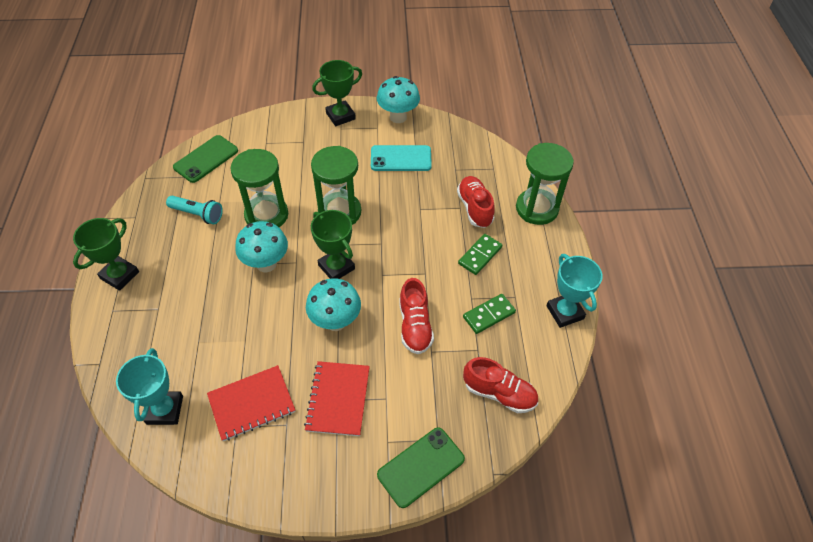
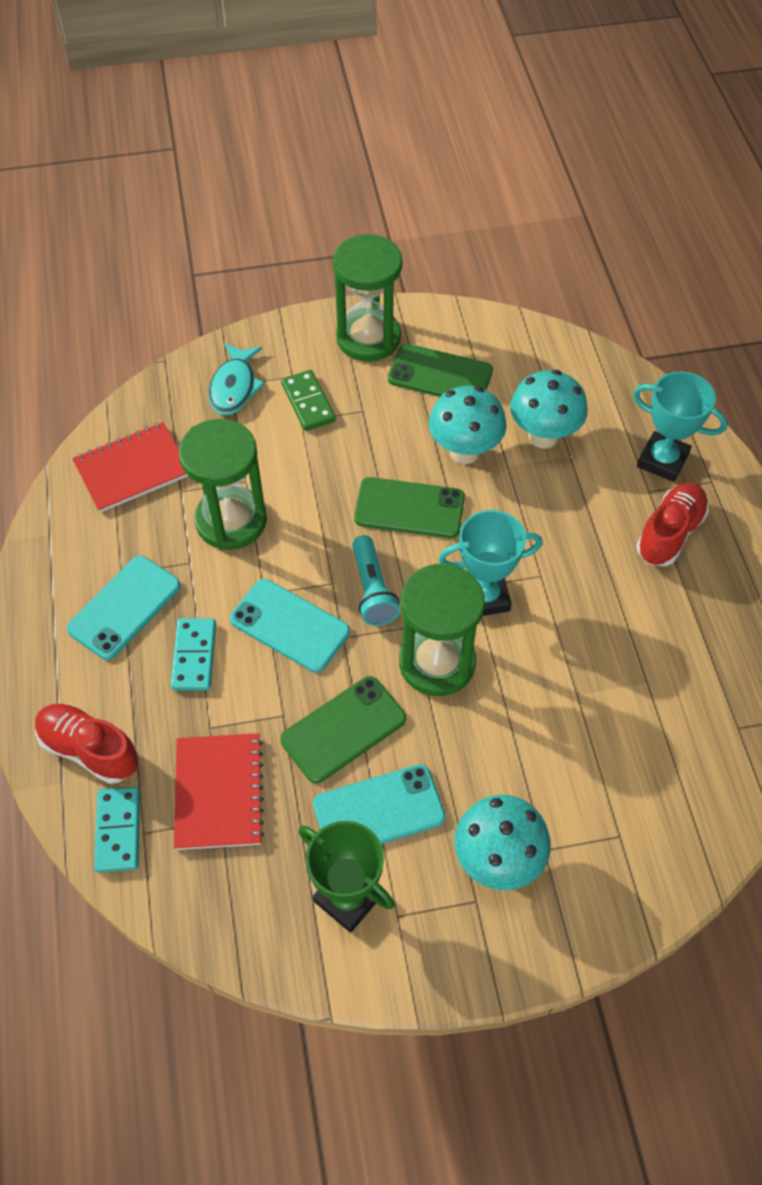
green domino: 2 -> 1
green phone: 2 -> 3
green trophy: 3 -> 1
red shoe: 3 -> 2
turquoise domino: 0 -> 2
turquoise fish: 0 -> 1
turquoise phone: 1 -> 3

